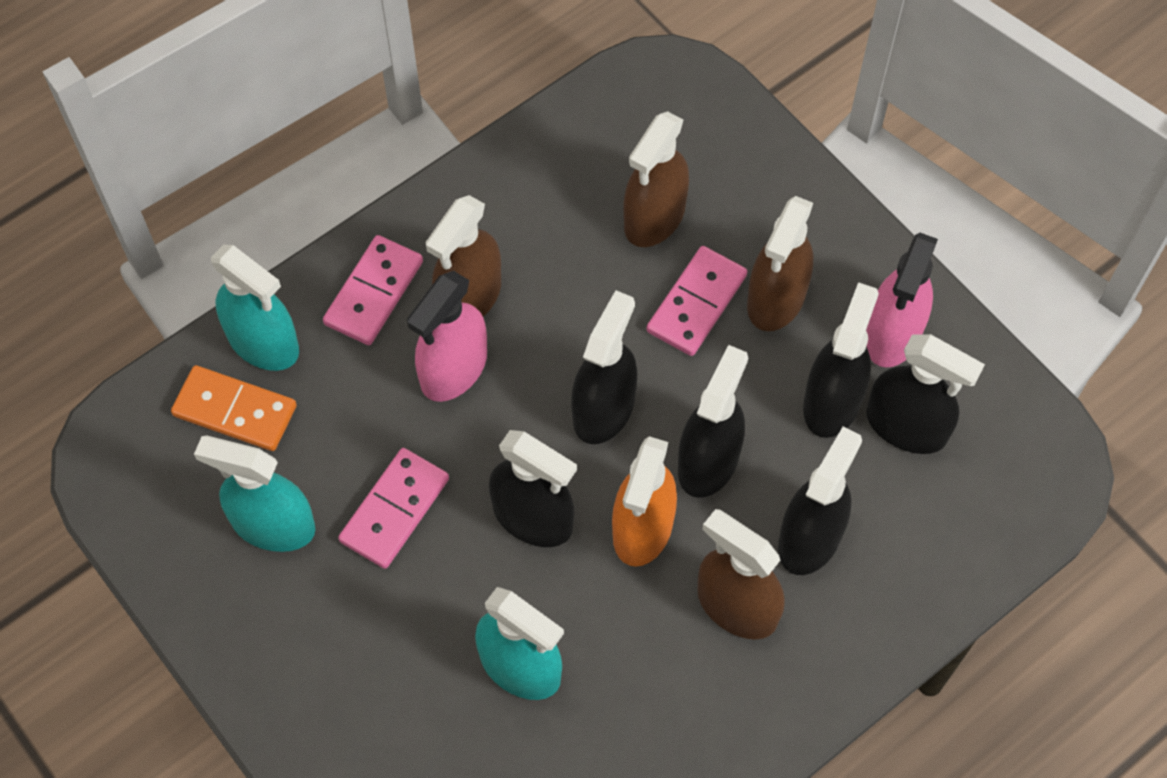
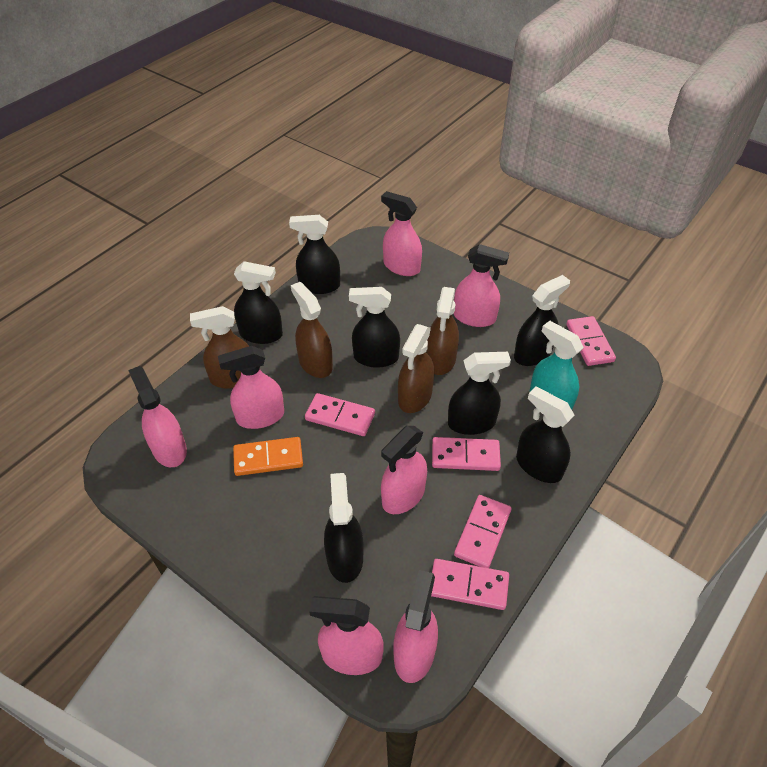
black spray bottle: 6 -> 7
orange spray bottle: 1 -> 0
pink domino: 3 -> 5
pink spray bottle: 2 -> 7
turquoise spray bottle: 3 -> 1

